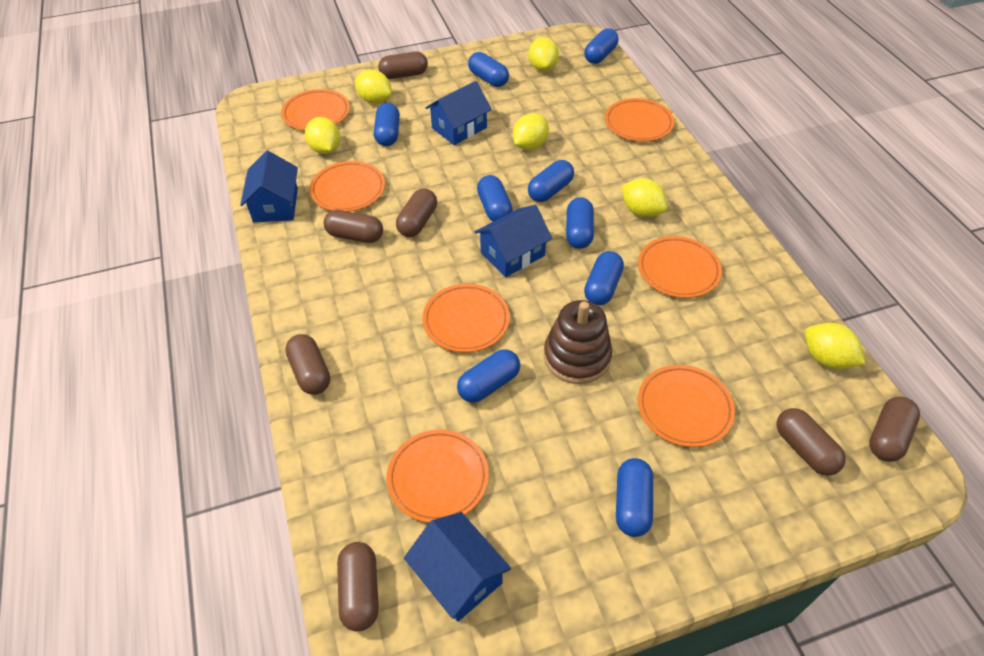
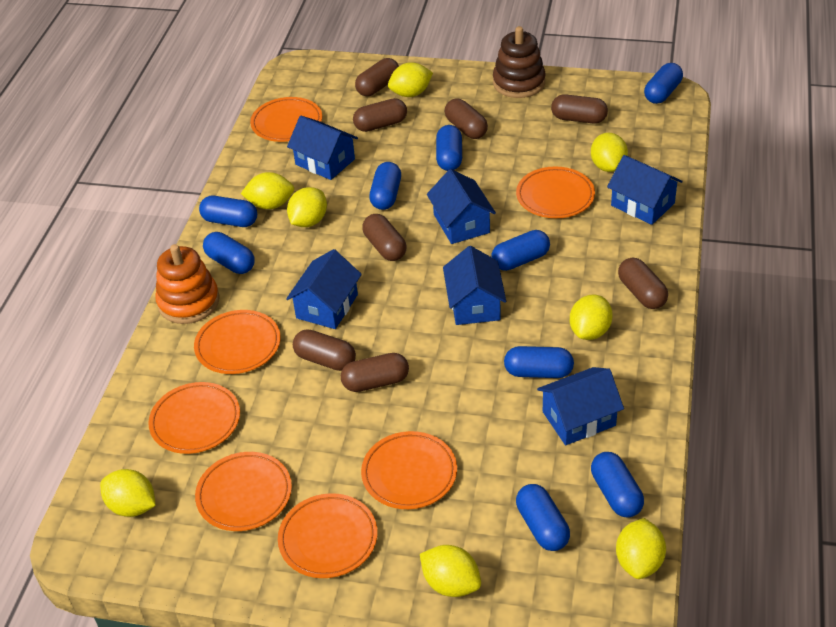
blue house: 4 -> 6
brown capsule: 7 -> 8
orange stacking toy: 0 -> 1
yellow lemon: 6 -> 8

